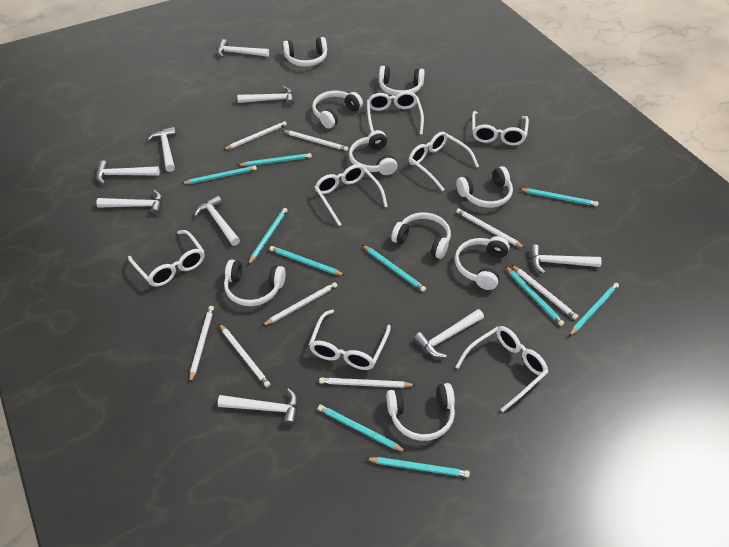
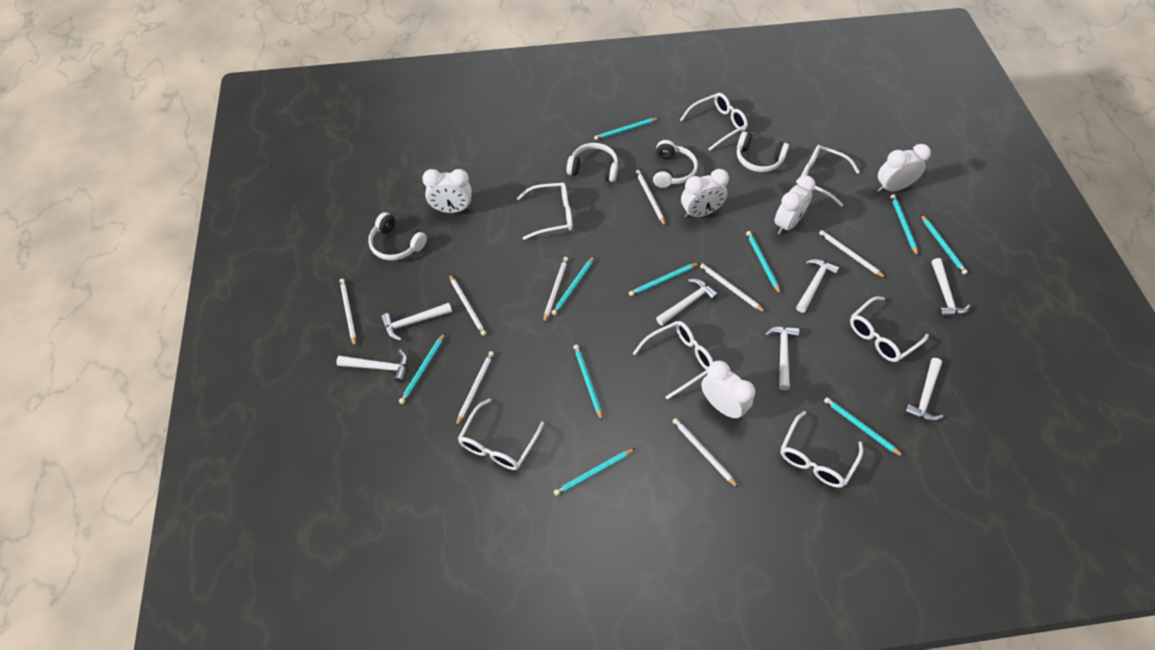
white clock: 0 -> 5
white hammer: 9 -> 7
white headphones: 9 -> 4

